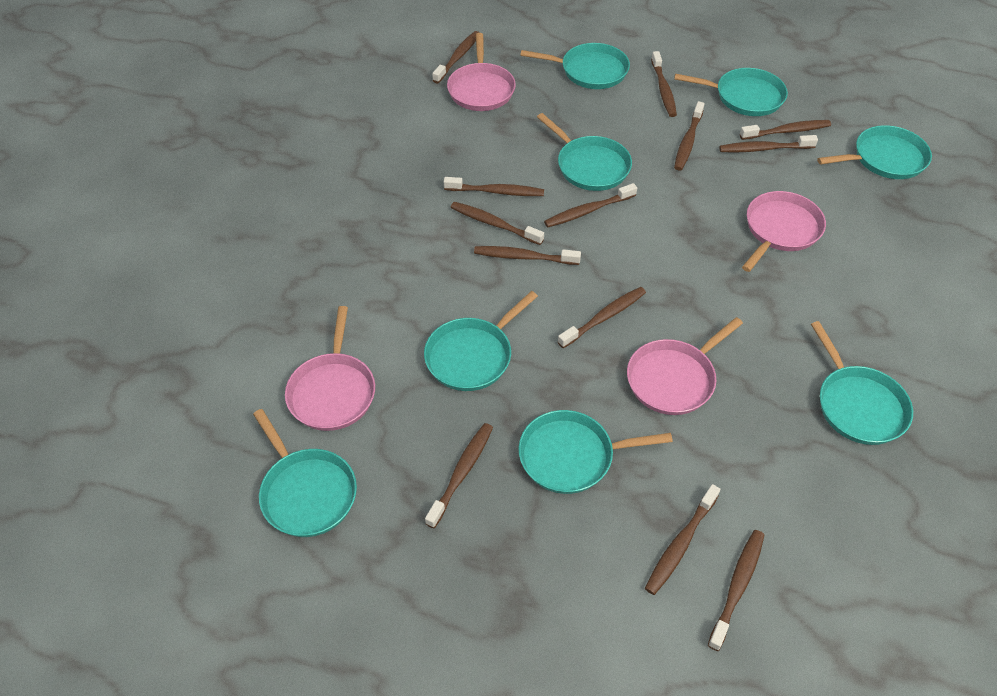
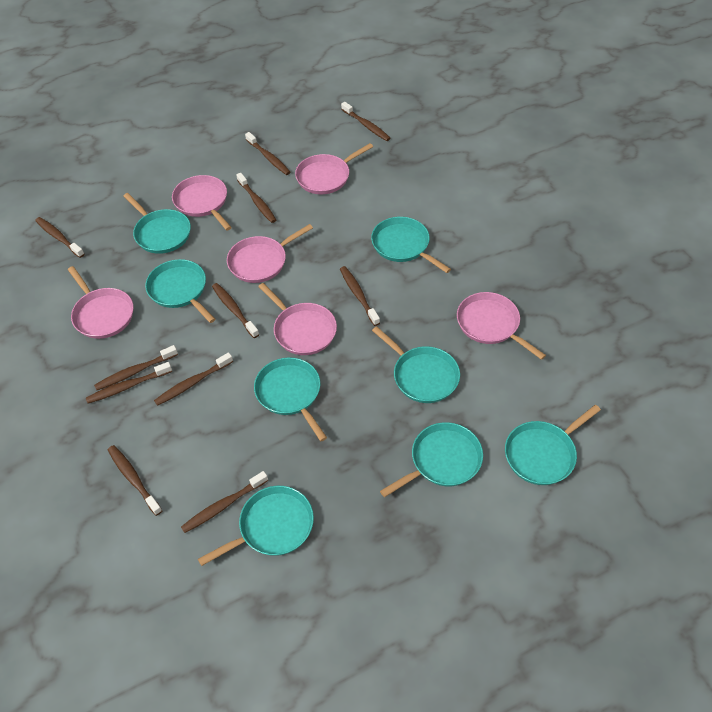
brown toothbrush: 13 -> 11
pink pan: 4 -> 6

